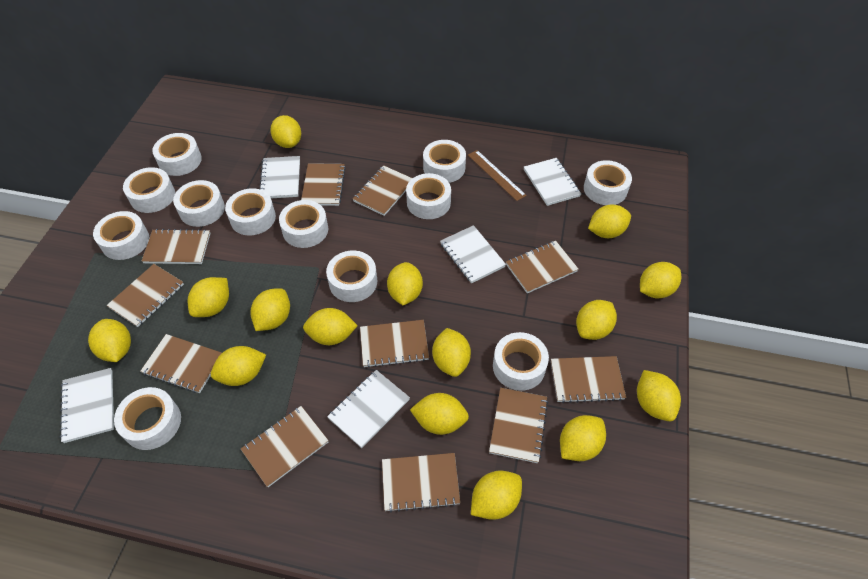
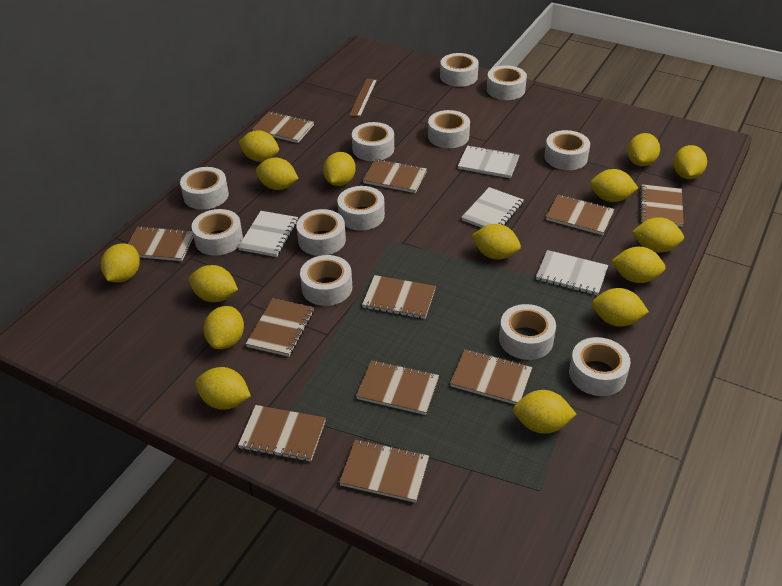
white notebook: 5 -> 4

